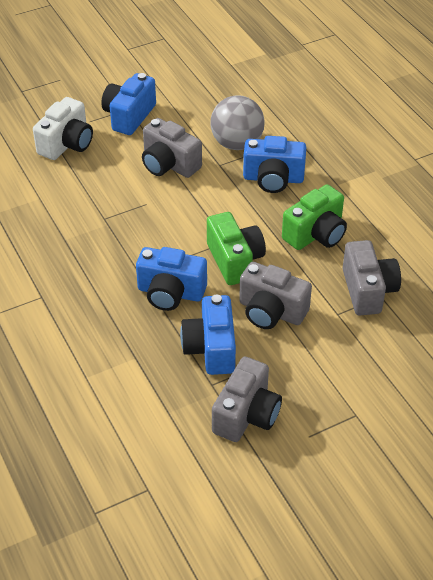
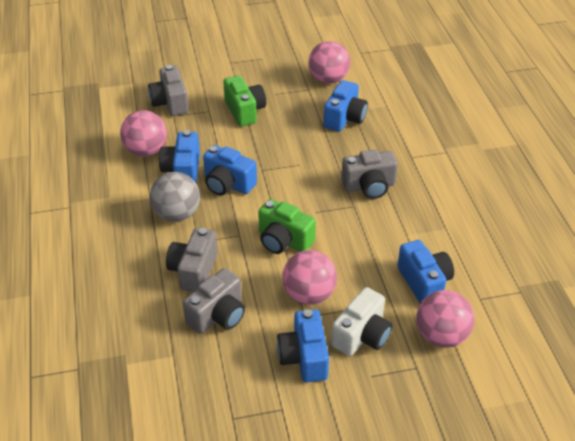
blue camera: 4 -> 5
pink ball: 0 -> 4

